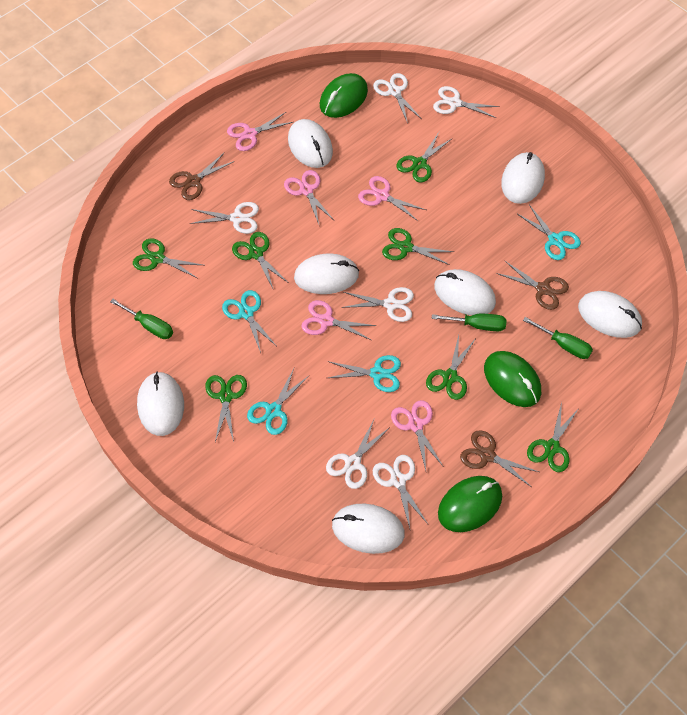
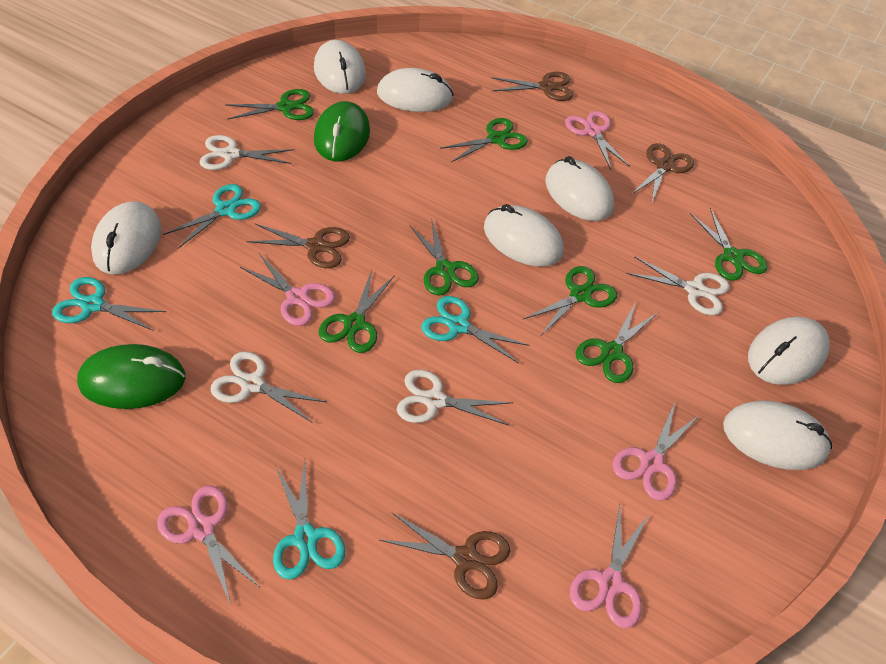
brown scissors: 3 -> 4
green mouse: 3 -> 2
green screwdriver: 3 -> 0
white scissors: 6 -> 4

